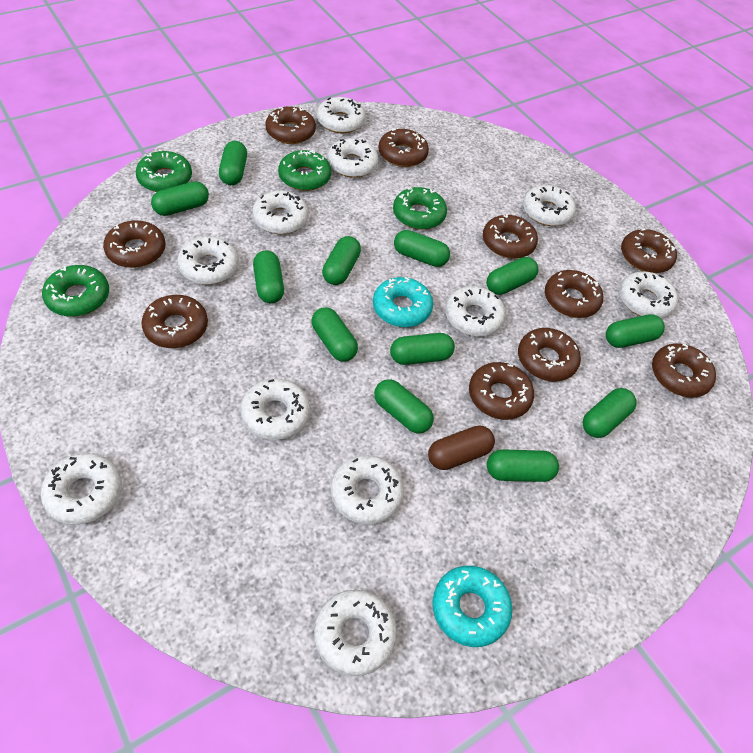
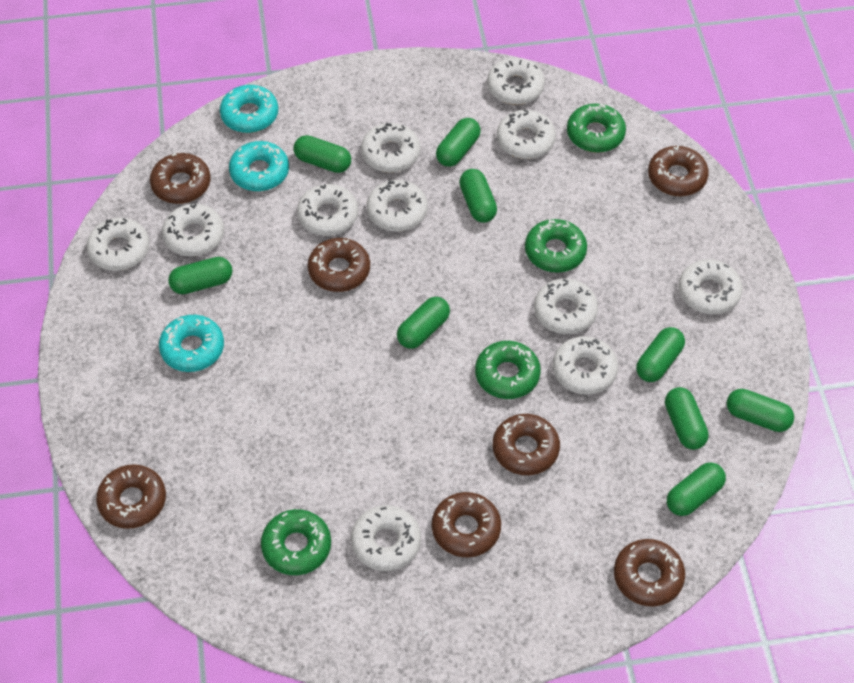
brown capsule: 1 -> 0
brown donut: 10 -> 7
green capsule: 12 -> 9
turquoise donut: 2 -> 3

